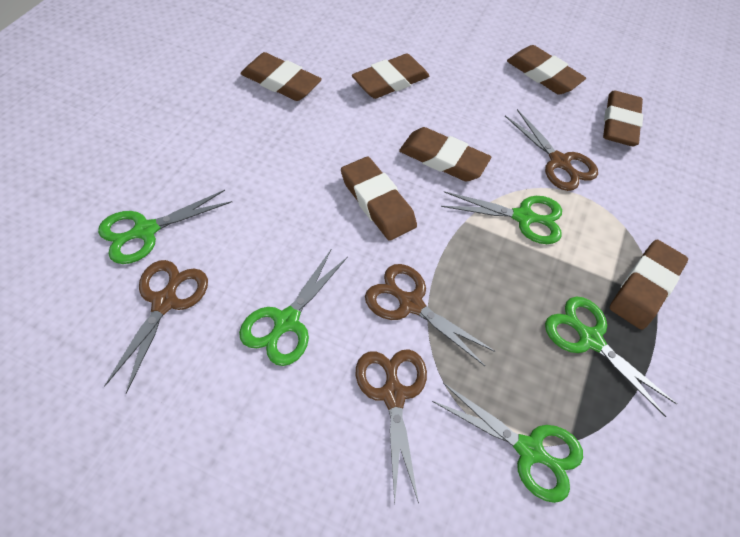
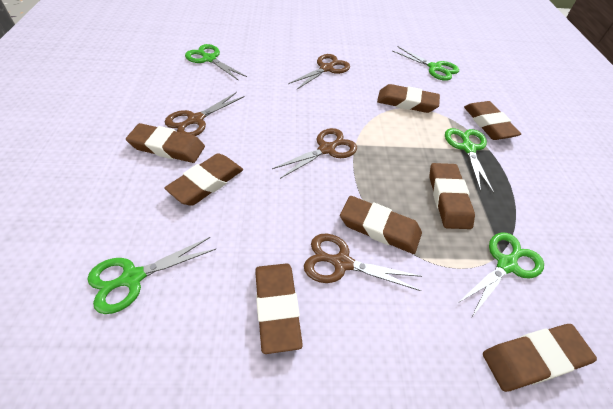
brown eraser: 7 -> 8

